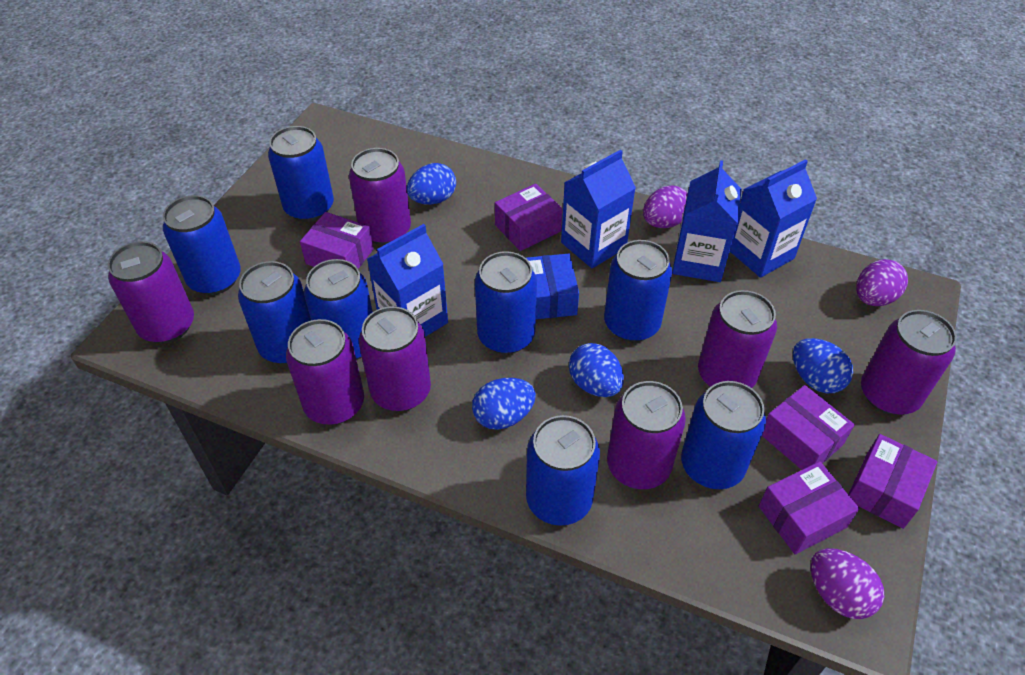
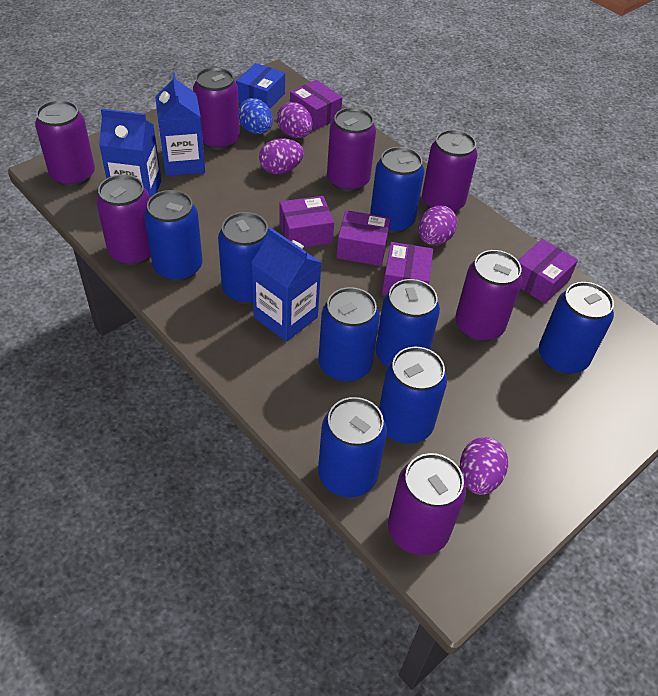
blue carton: 4 -> 3
blue egg: 4 -> 1
purple egg: 3 -> 4

